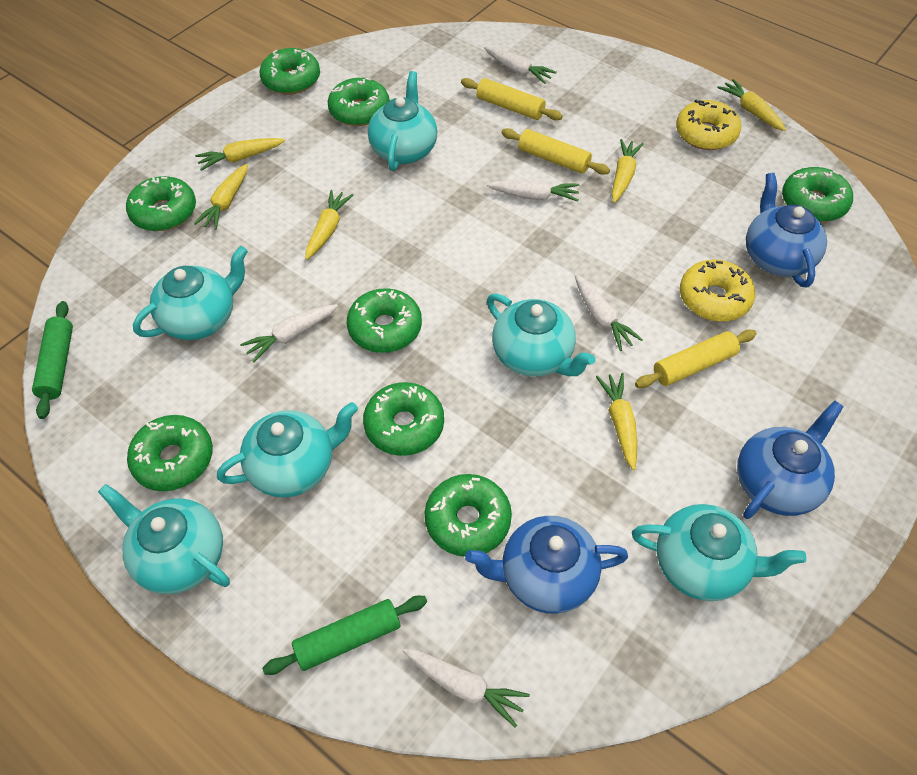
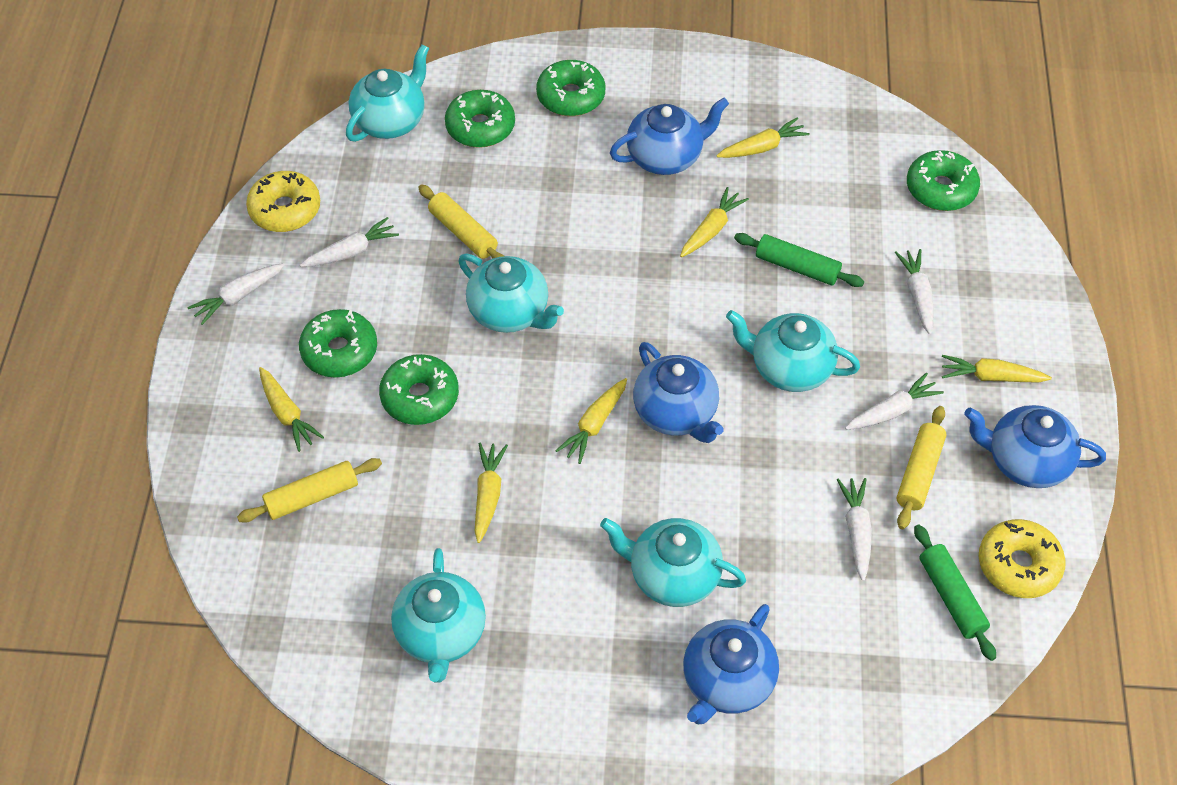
blue teapot: 3 -> 4
green donut: 8 -> 5
turquoise teapot: 6 -> 5

